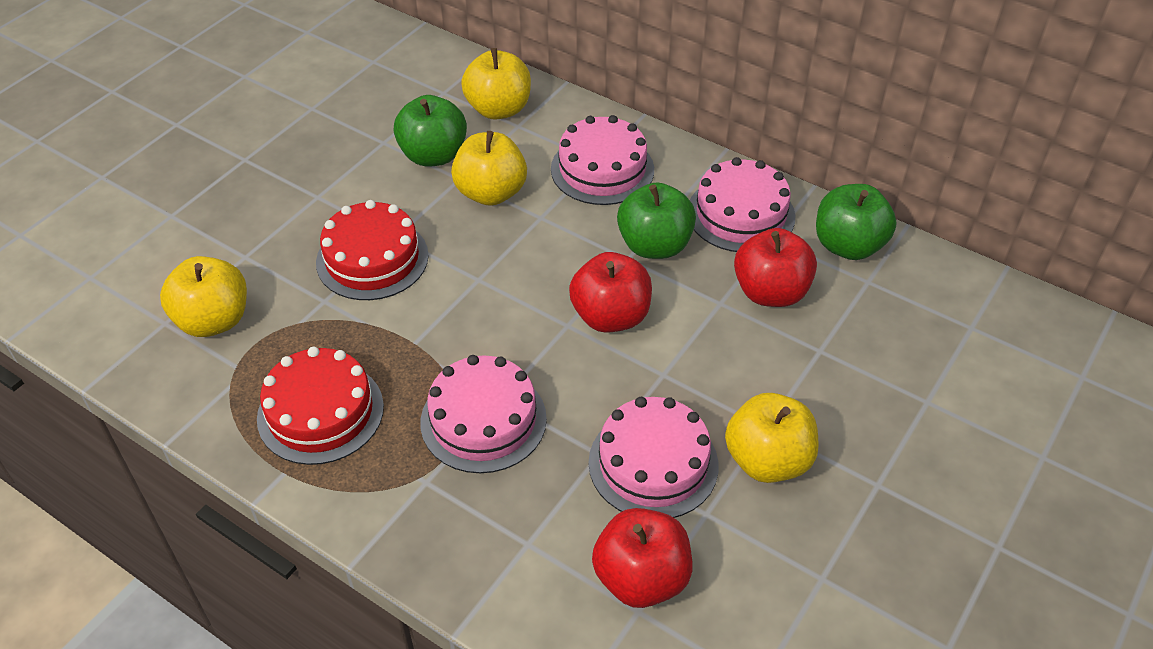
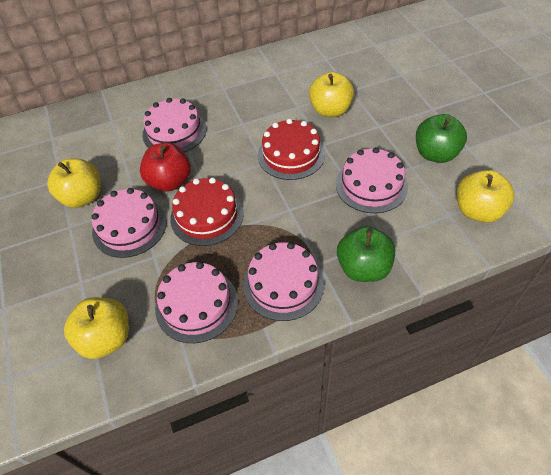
green apple: 3 -> 2
pink cake: 4 -> 5
red apple: 3 -> 1

